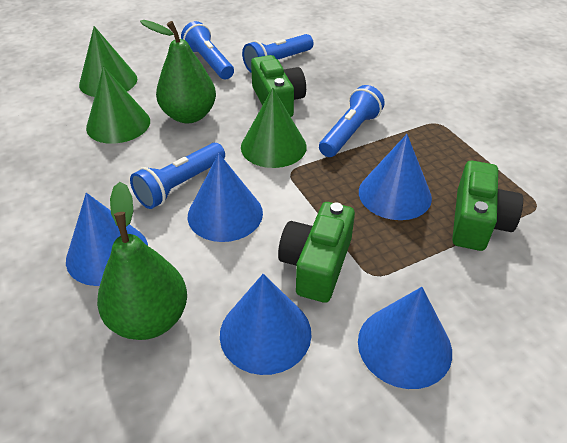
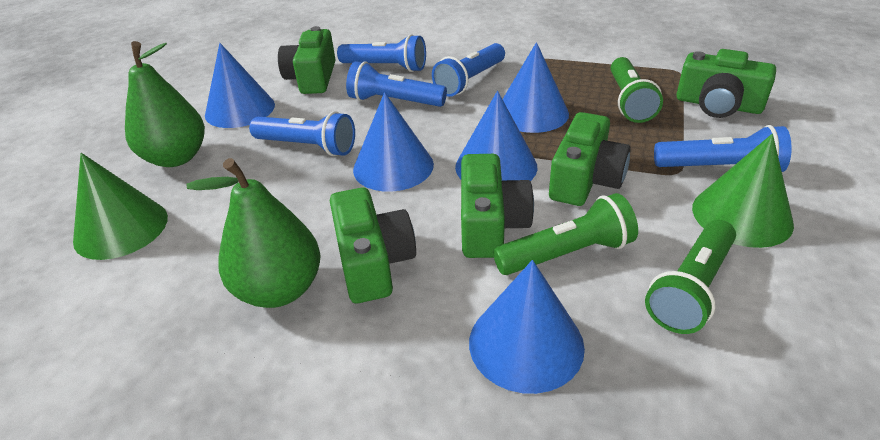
blue flashlight: 4 -> 5
green camera: 3 -> 5
green cone: 3 -> 2
green flashlight: 0 -> 3

